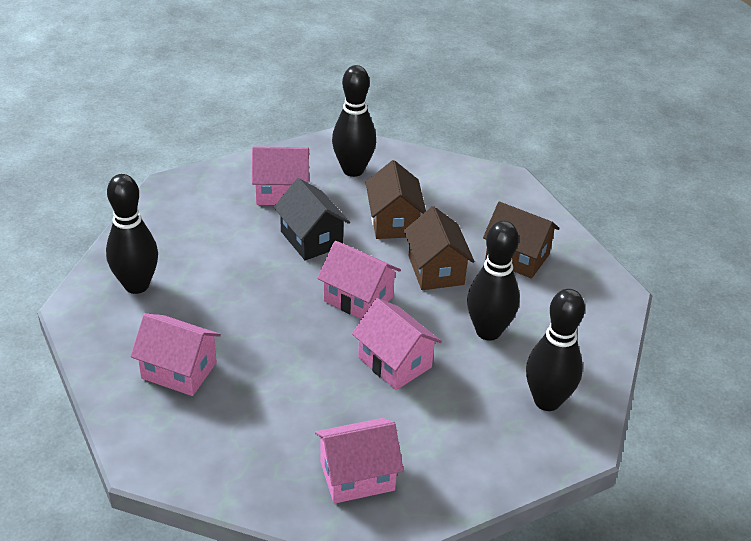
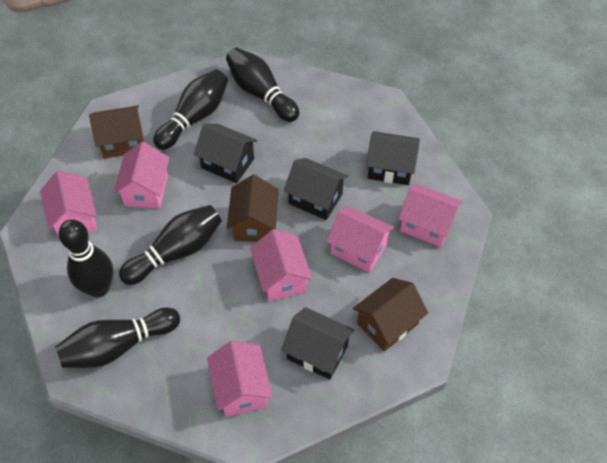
black bowling pin: 4 -> 5
black house: 1 -> 4
pink house: 5 -> 6

